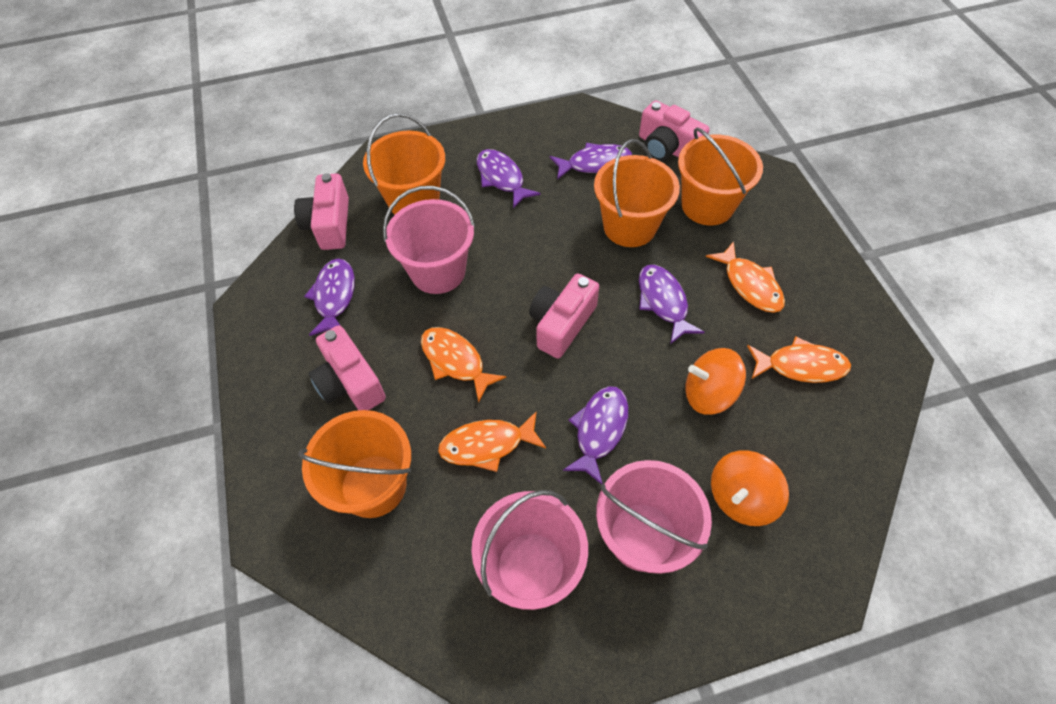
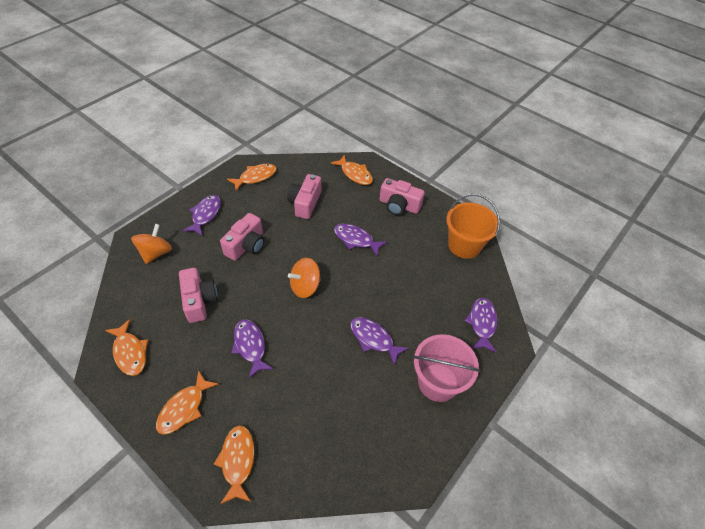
orange bucket: 4 -> 1
orange fish: 4 -> 5
pink bucket: 3 -> 1

